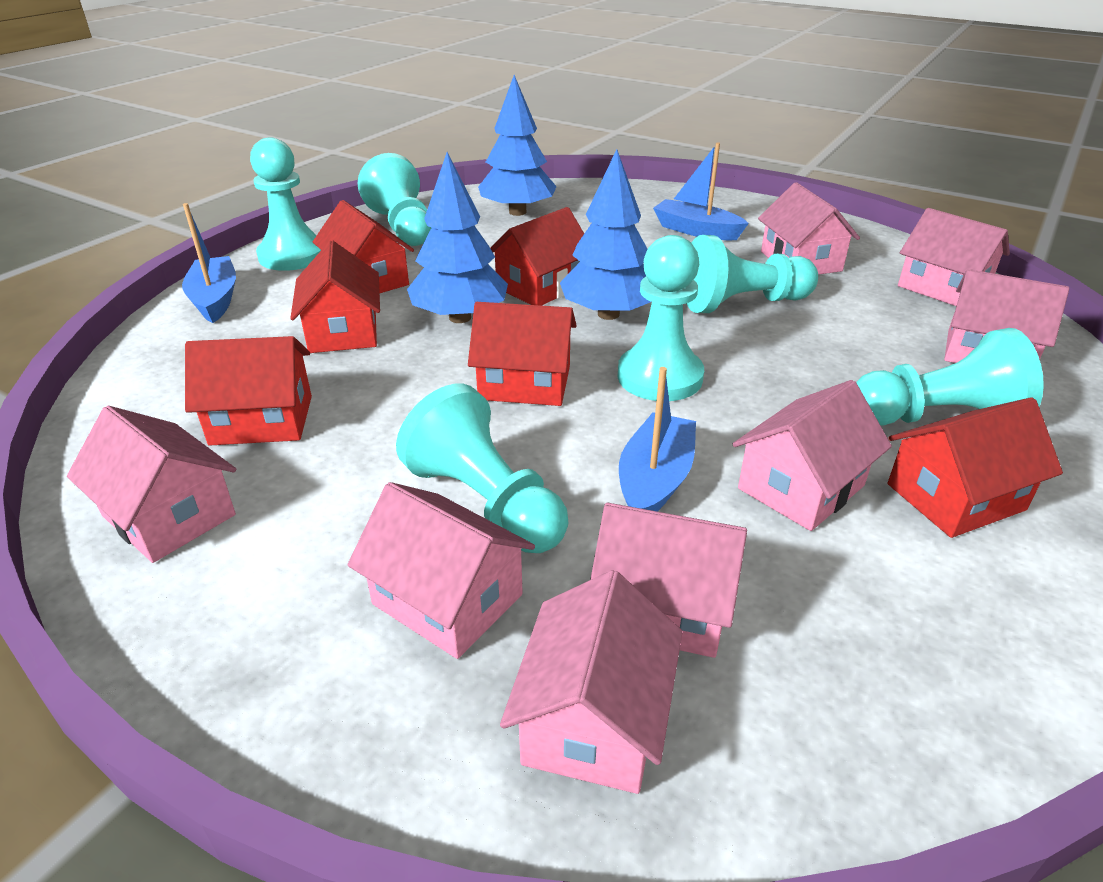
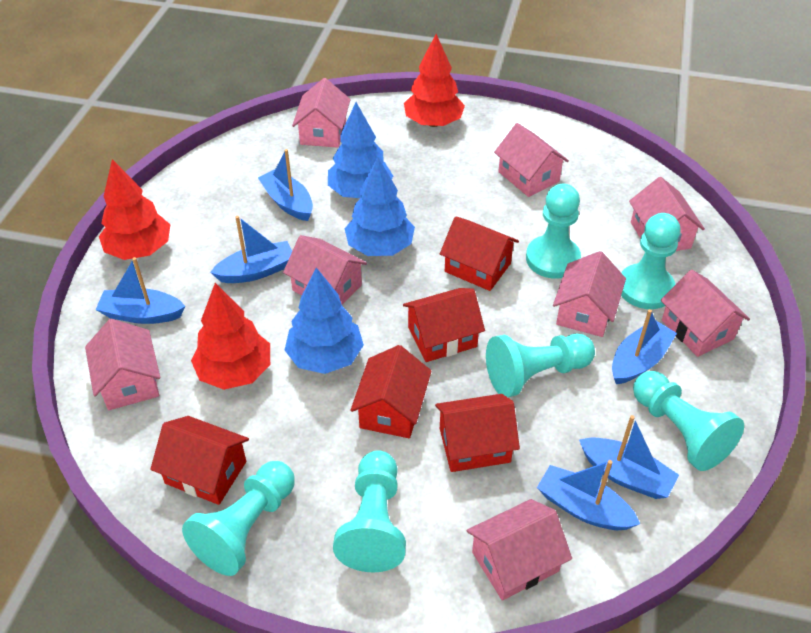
blue boat: 3 -> 6
red house: 6 -> 5
red tree: 0 -> 3

